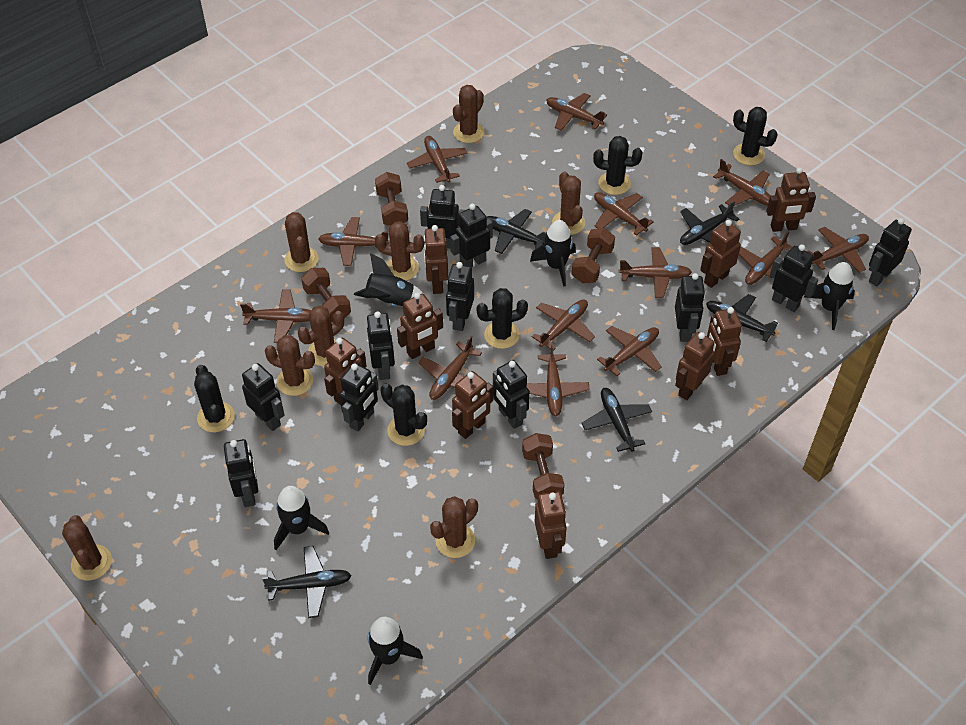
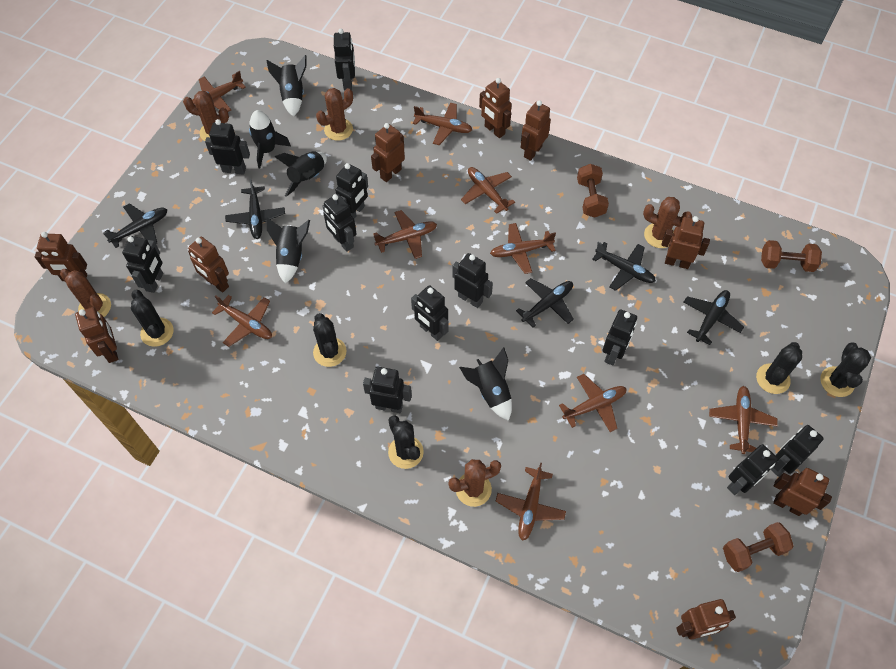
brown cactus: 8 -> 5
brown dumbbell: 4 -> 3
brown plane: 13 -> 9

